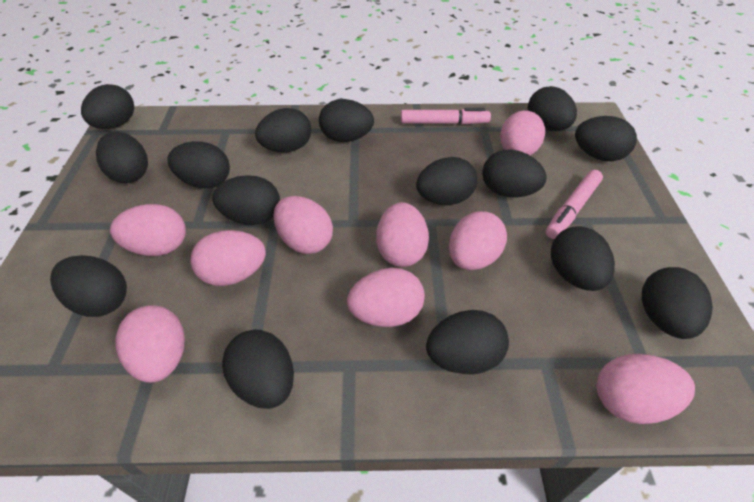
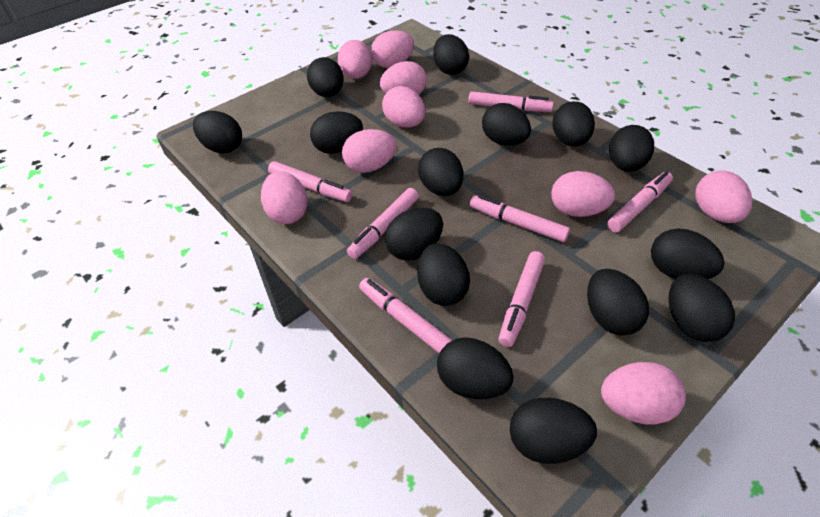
pink marker: 2 -> 7

